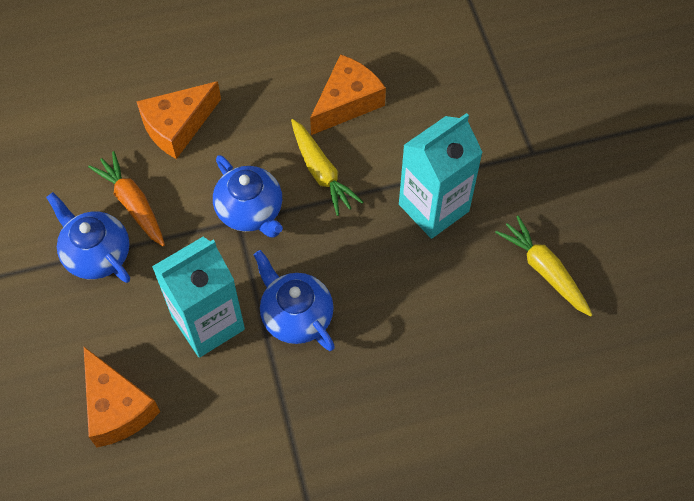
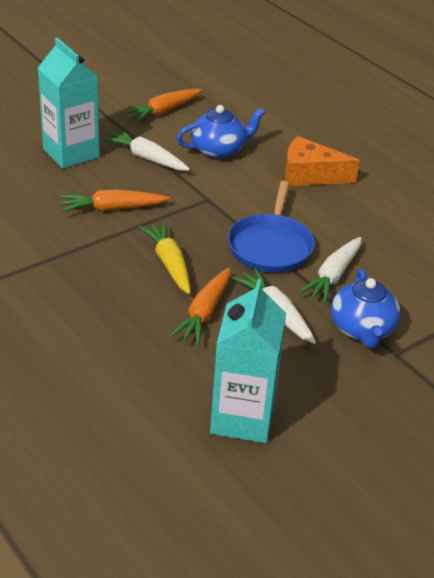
blue pan: 0 -> 1
blue teapot: 3 -> 2
orange carrot: 1 -> 3
orange cheese: 3 -> 1
white carrot: 0 -> 3
yellow carrot: 2 -> 1

